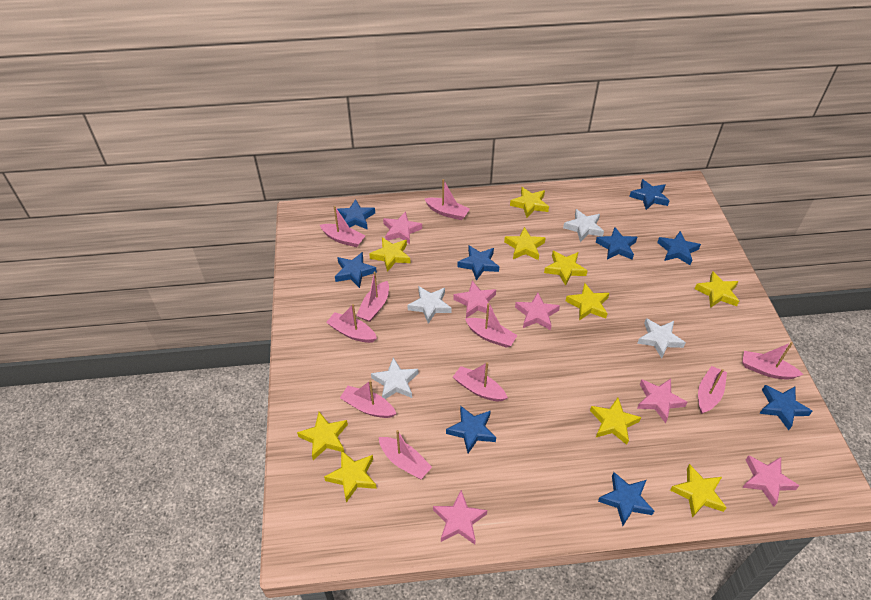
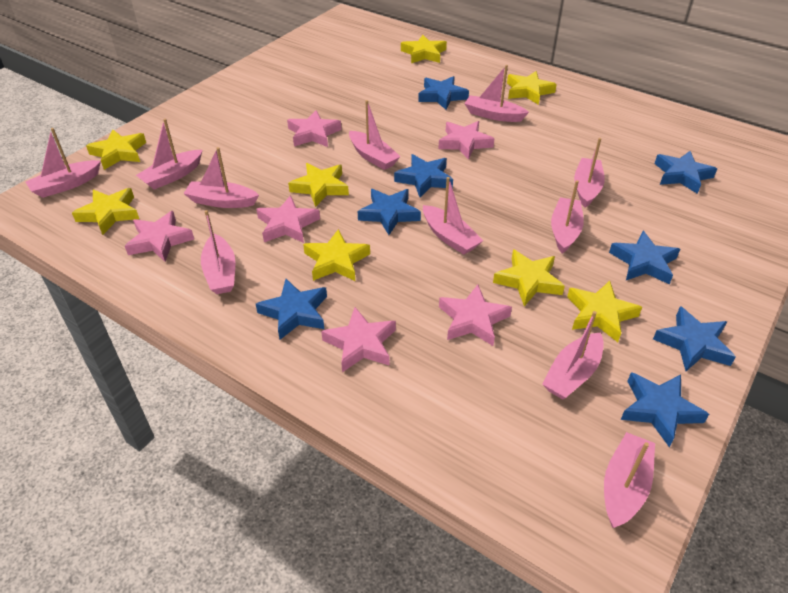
blue star: 9 -> 8
pink boat: 10 -> 11
white star: 4 -> 0
yellow star: 10 -> 8

